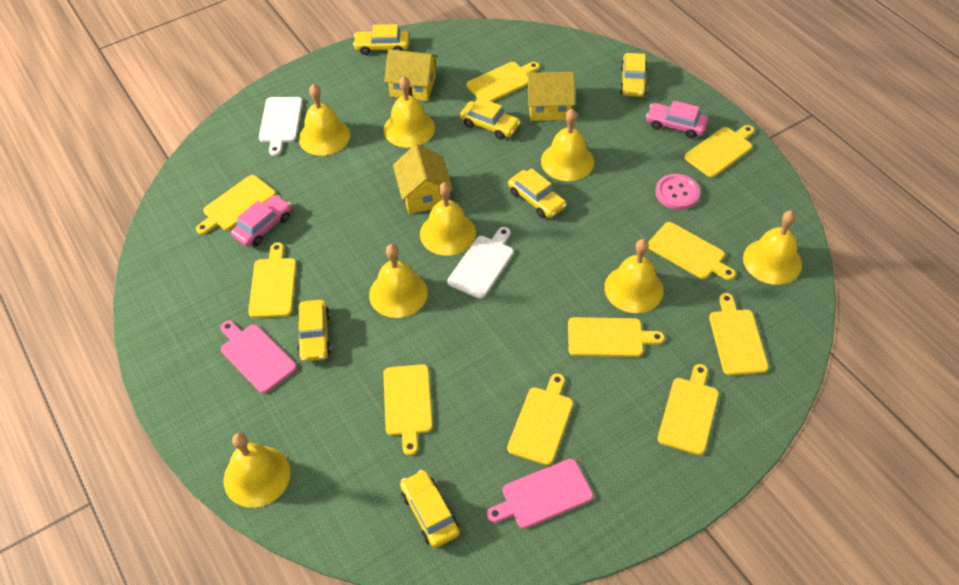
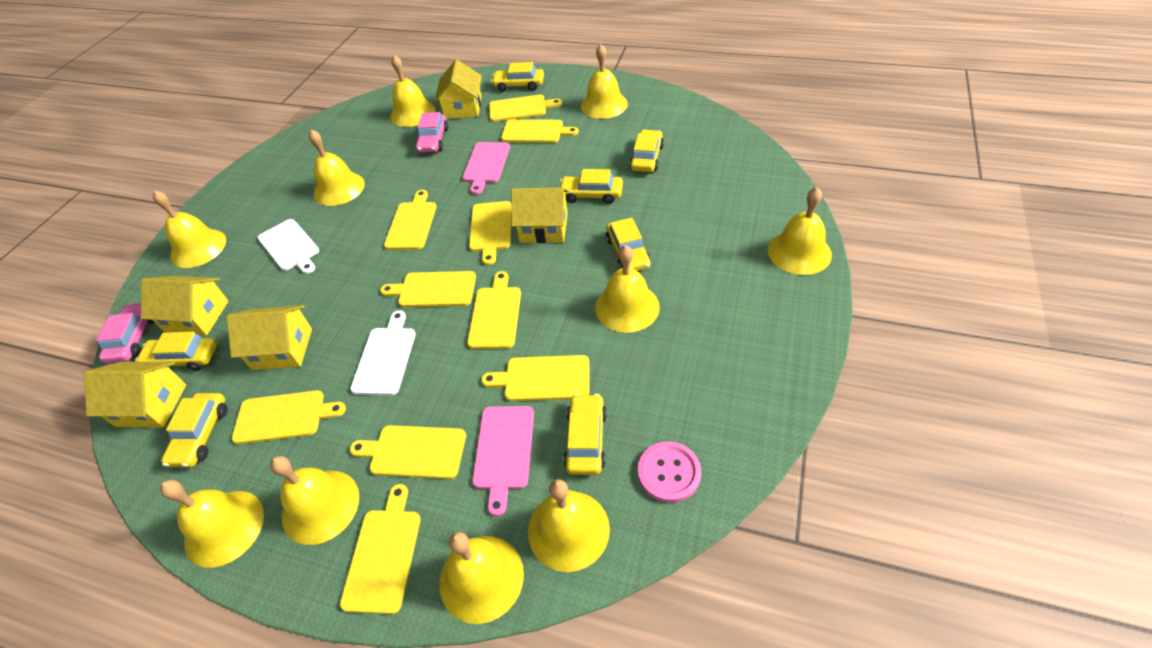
yellow bell: 8 -> 10
yellow car: 6 -> 7
yellow house: 3 -> 5

